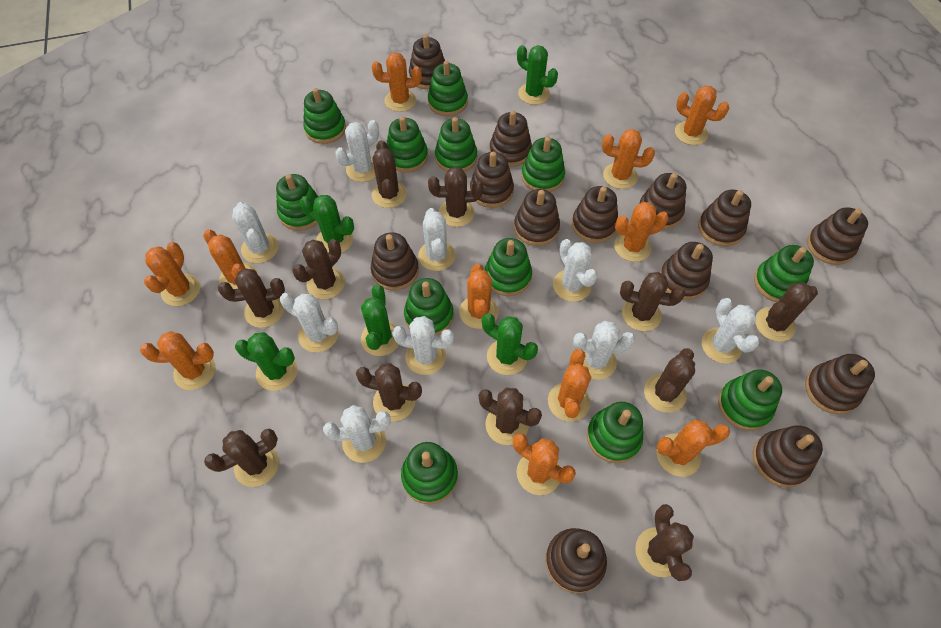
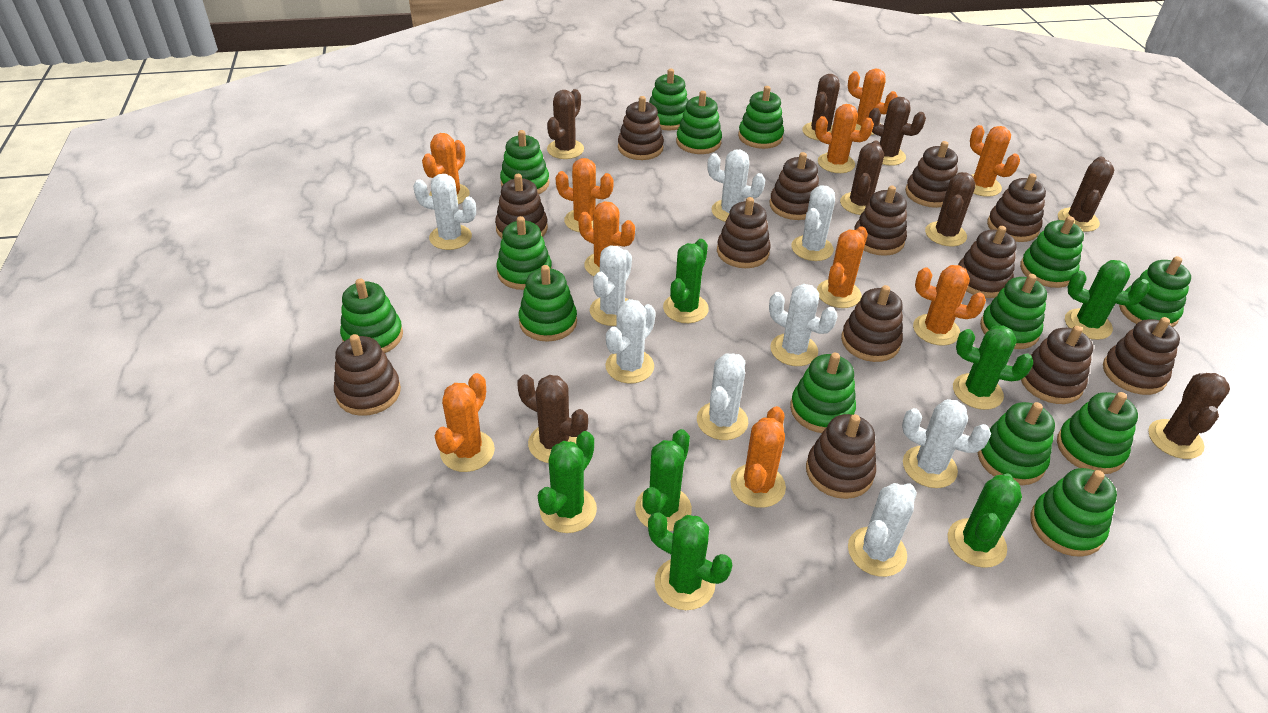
brown cactus: 11 -> 8
green cactus: 5 -> 7
green stacking toy: 12 -> 14
orange cactus: 11 -> 10

